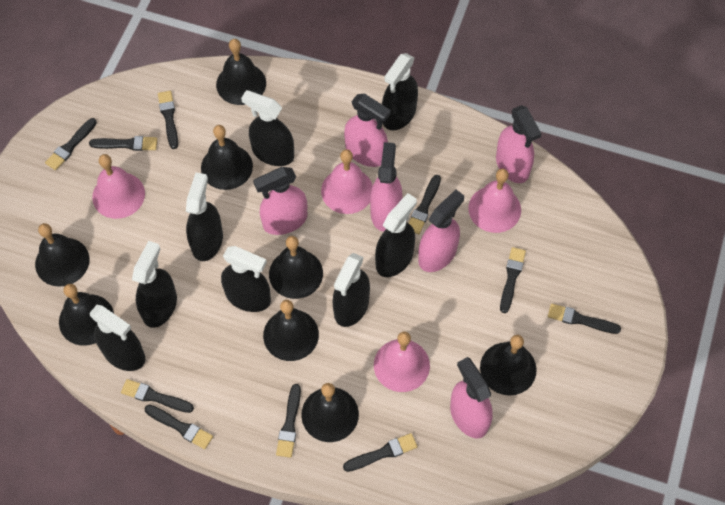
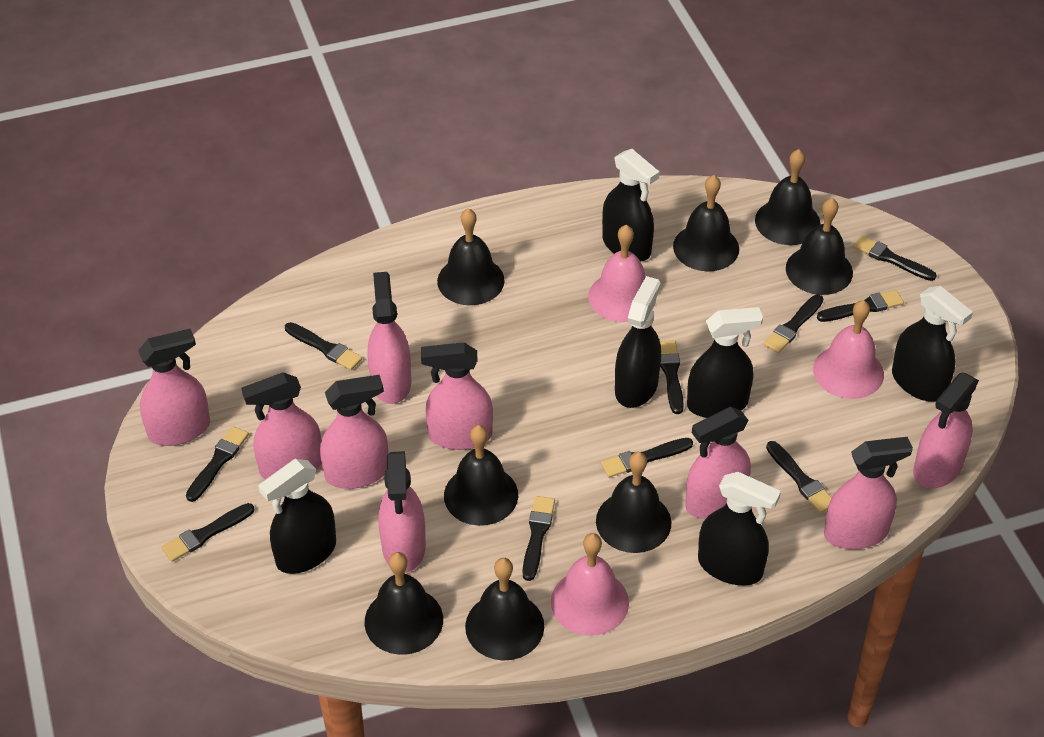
black spray bottle: 8 -> 6
pink bell: 4 -> 3
pink spray bottle: 6 -> 9

